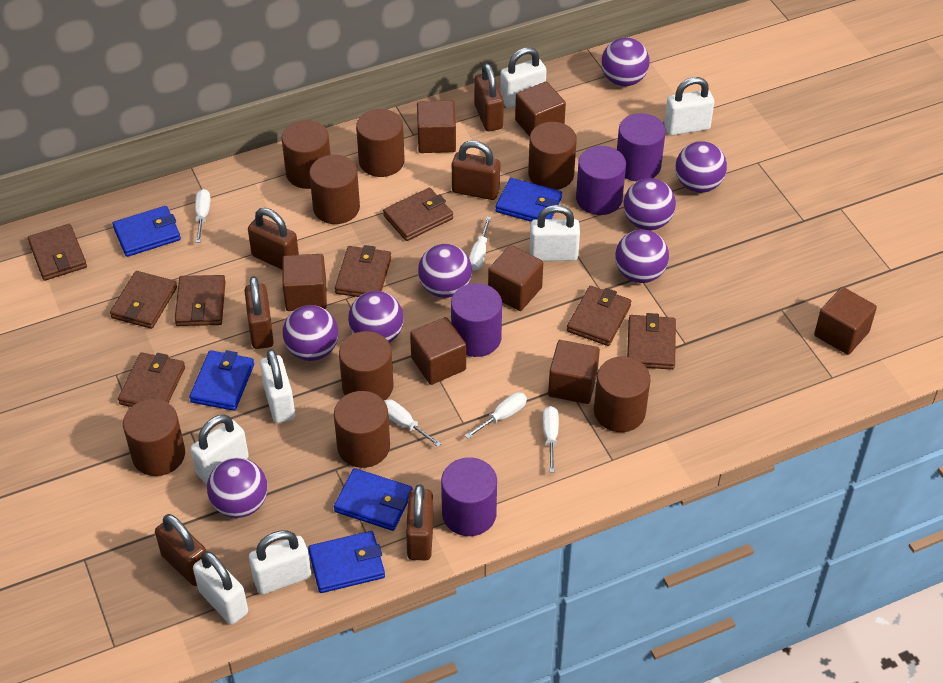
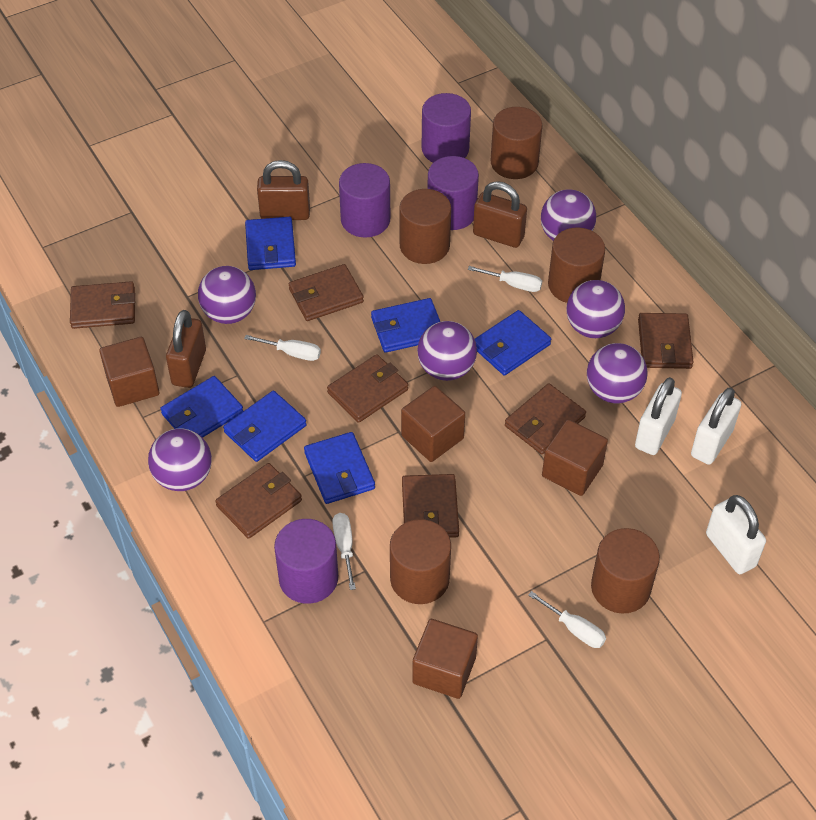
blue wallet: 5 -> 6
brown cube: 7 -> 4
brown cylinder: 8 -> 5
brown padlock: 6 -> 3
brown wallet: 8 -> 7
purple ball: 8 -> 6
white padlock: 7 -> 3
white screwdriver: 5 -> 4

